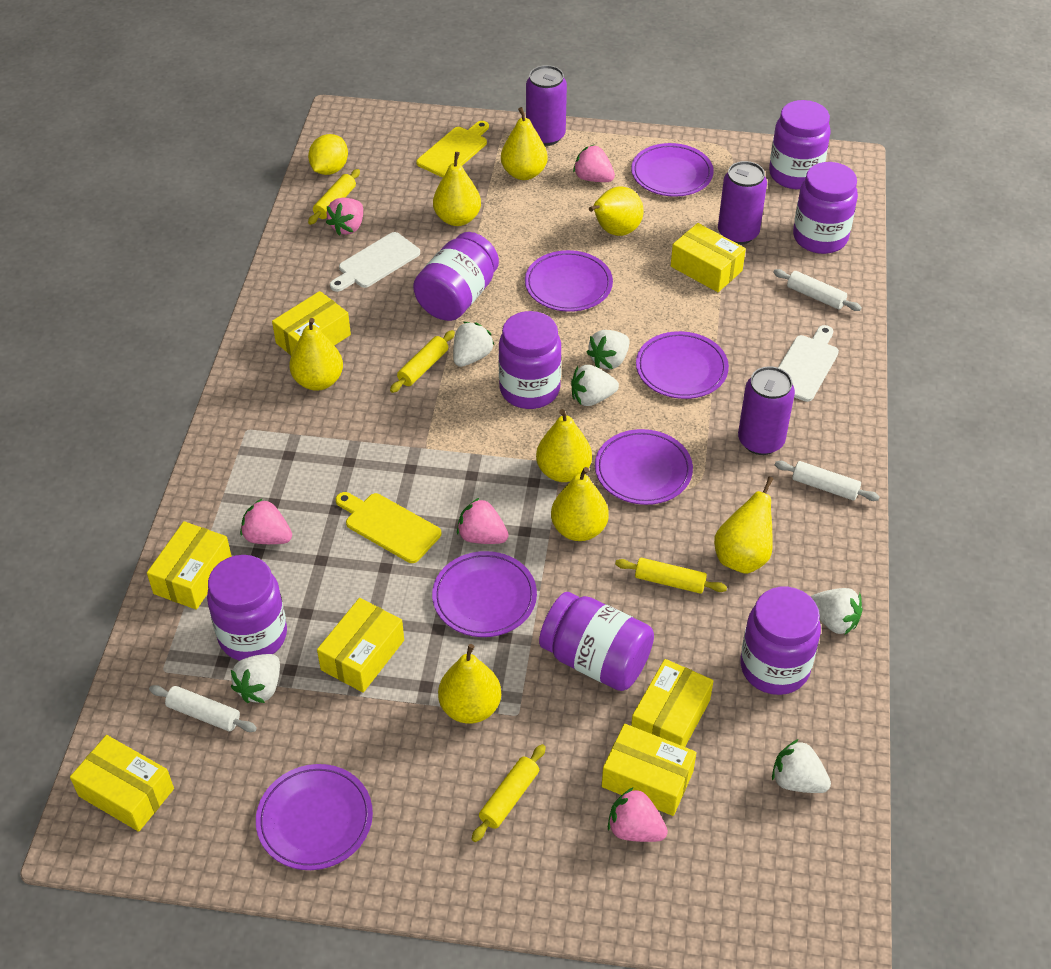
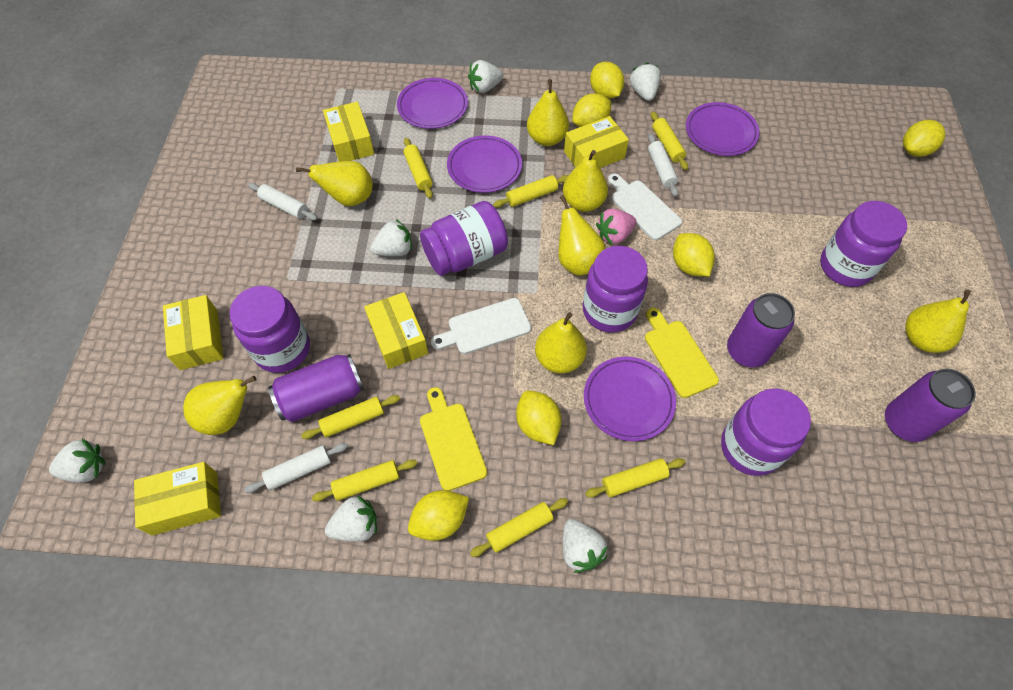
pink strawberry: 5 -> 1
purple jar: 7 -> 5
purple plate: 6 -> 4
yellow box: 7 -> 5
yellow lemon: 1 -> 6
yellow pear: 8 -> 7
yellow rolling pin: 4 -> 7

